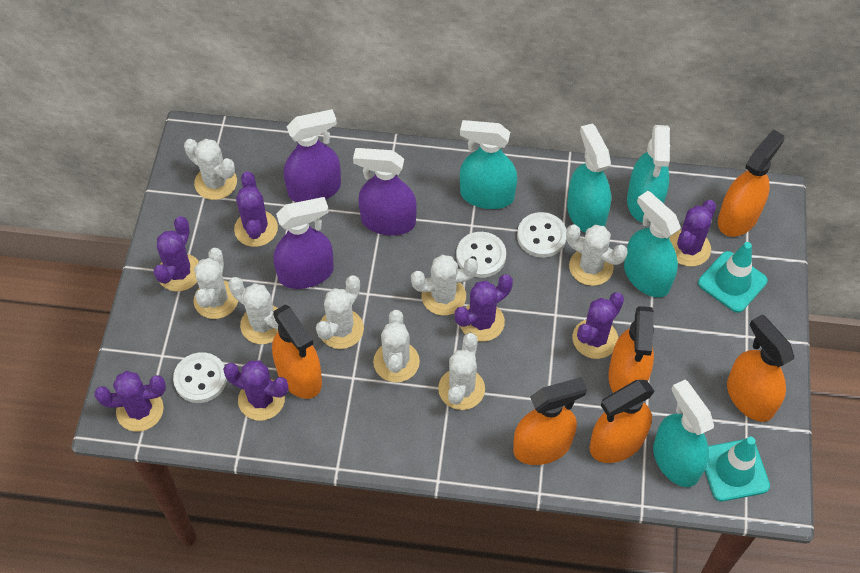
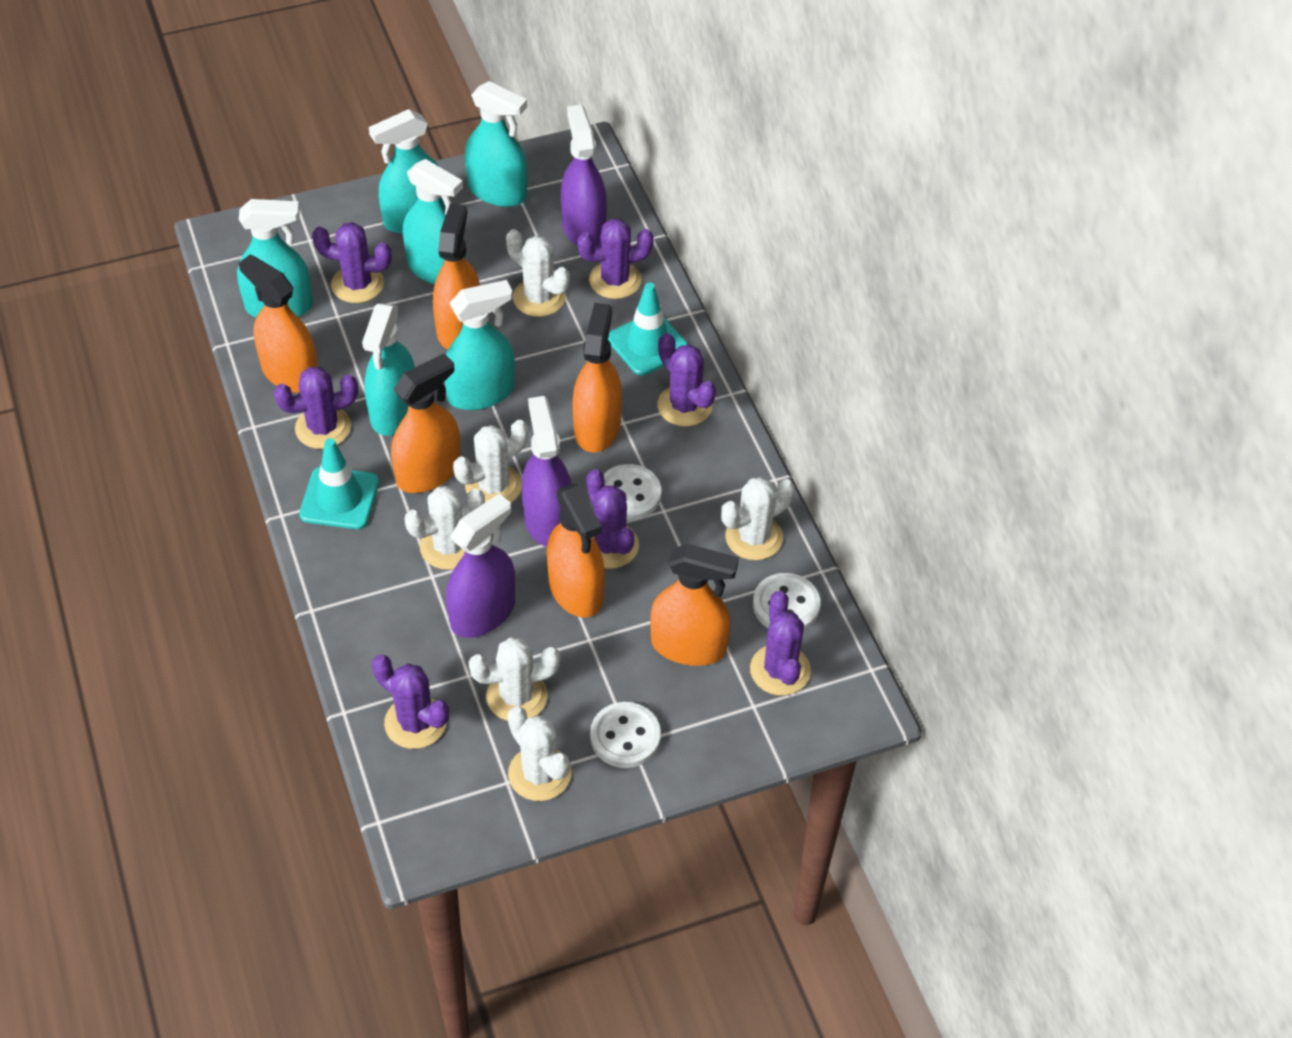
turquoise spray bottle: 5 -> 6
white cactus: 8 -> 6

